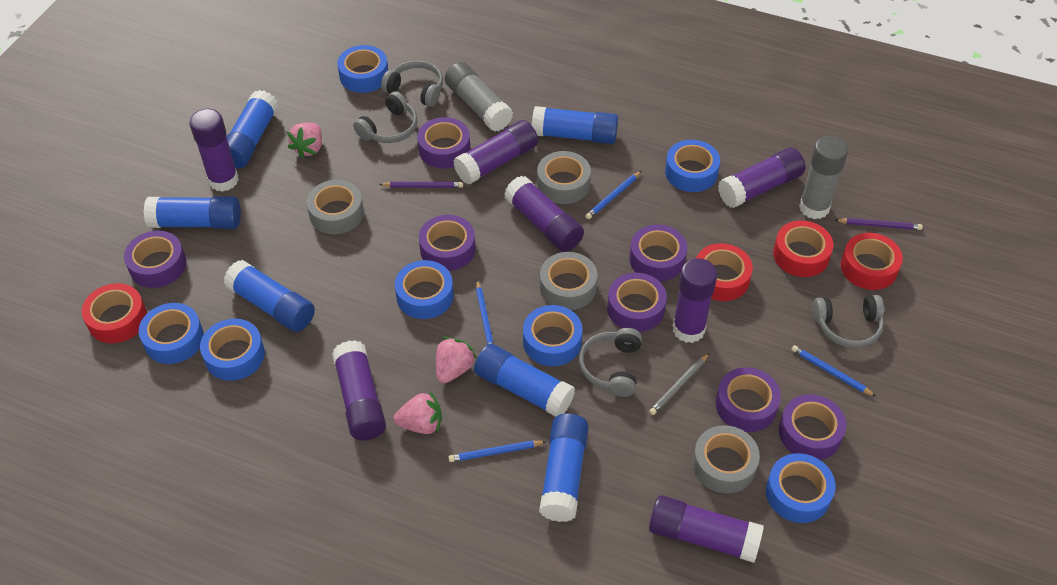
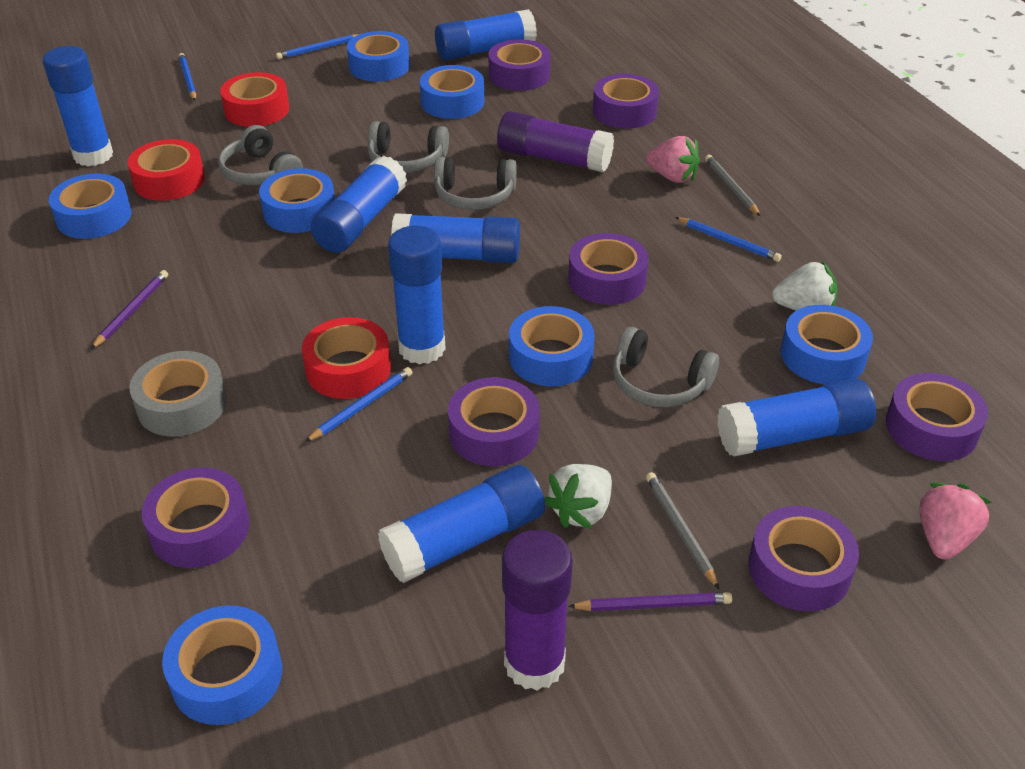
blue glue stick: 6 -> 7
grey glue stick: 2 -> 0
grey pencil: 1 -> 2
grey tape: 4 -> 1
pink strawberry: 3 -> 2
purple glue stick: 7 -> 2
red tape: 4 -> 3
white strawberry: 0 -> 2

